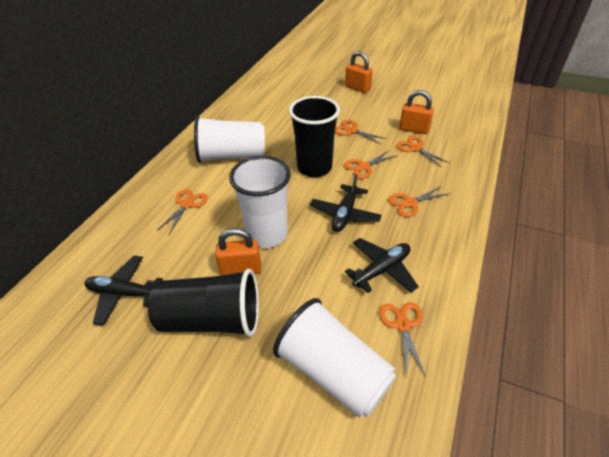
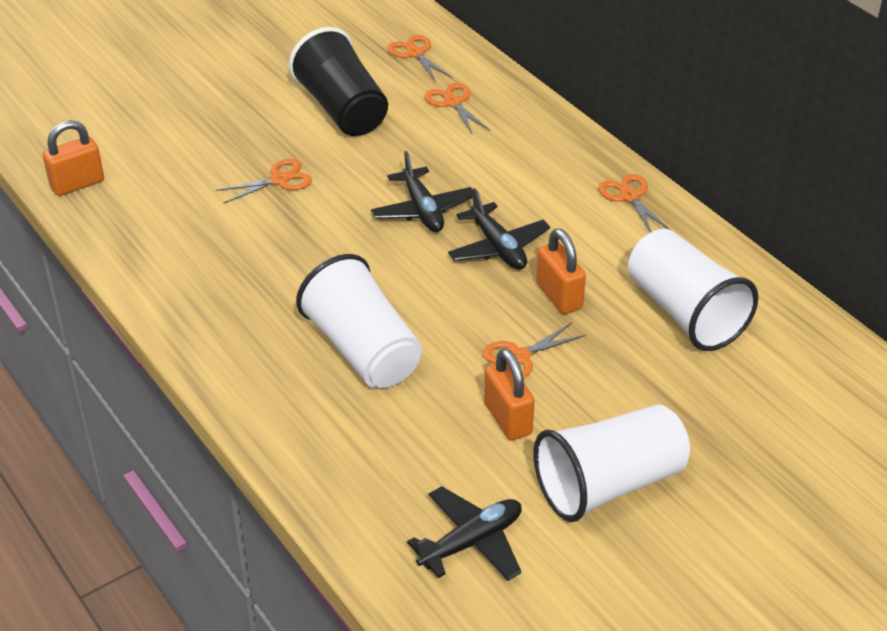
black cup: 2 -> 1
orange scissors: 6 -> 5

